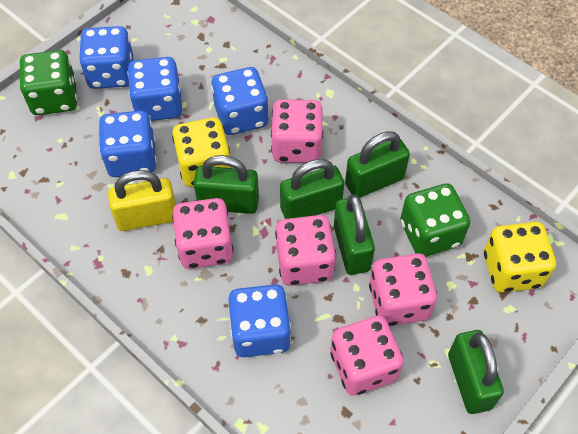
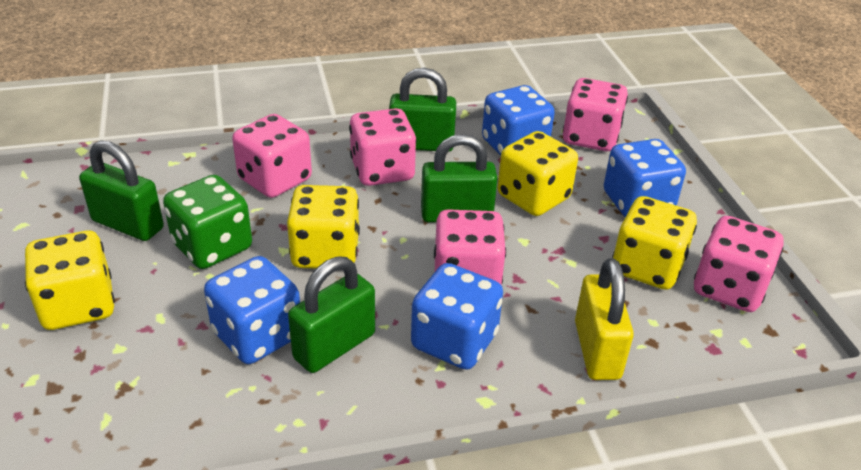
blue dice: 5 -> 4
green dice: 2 -> 1
green padlock: 5 -> 4
yellow dice: 2 -> 4

